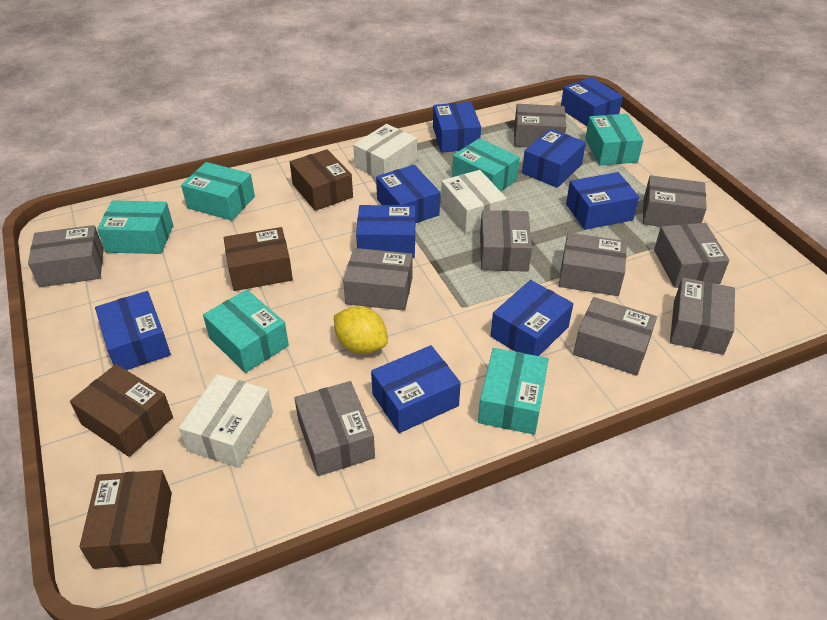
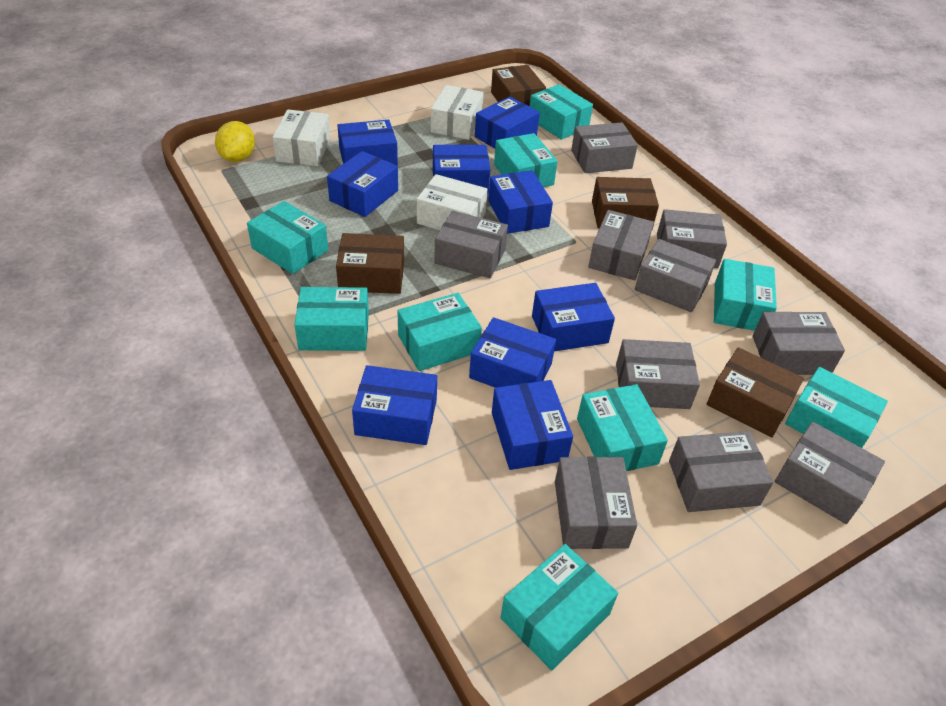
turquoise box: 6 -> 9

